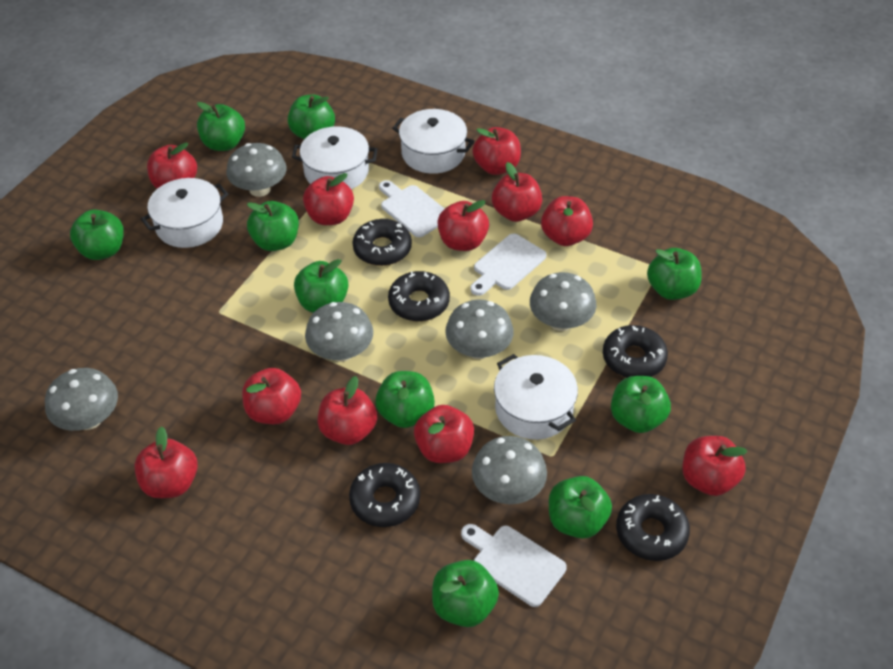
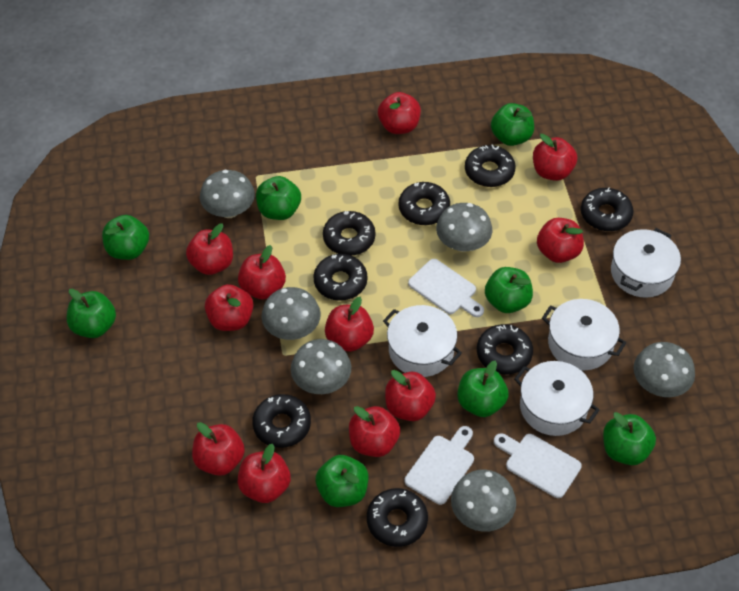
black donut: 5 -> 8
green apple: 10 -> 8

